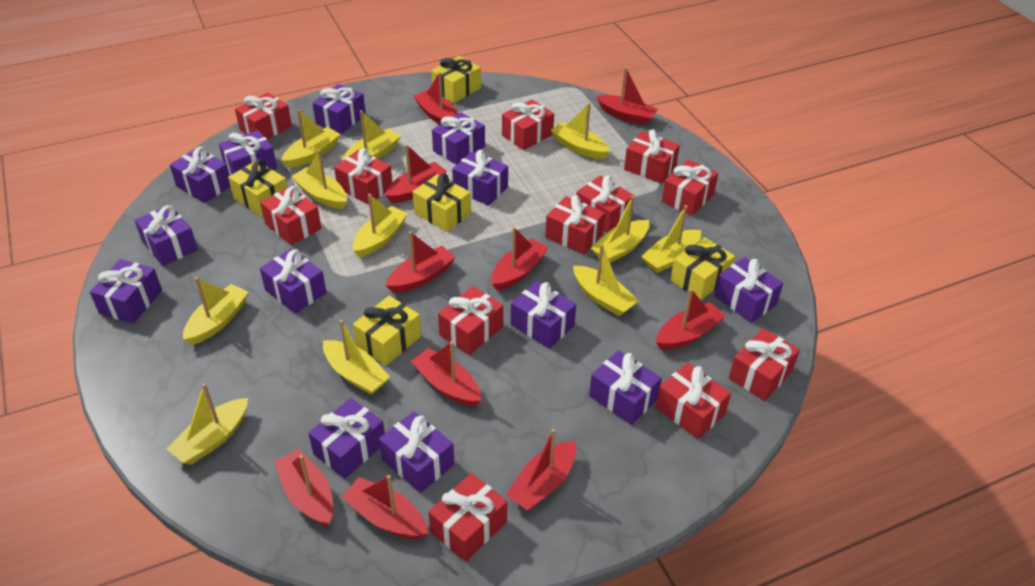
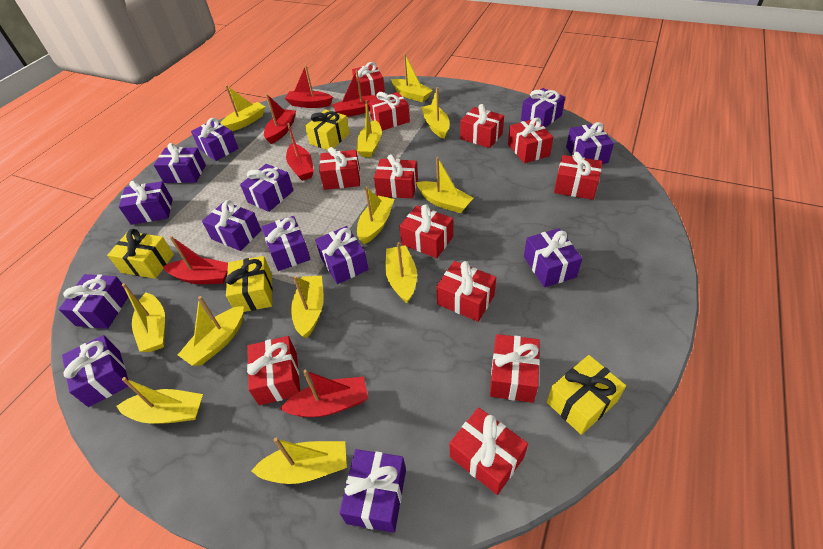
red boat: 10 -> 6
yellow boat: 11 -> 12
yellow gift: 5 -> 4

